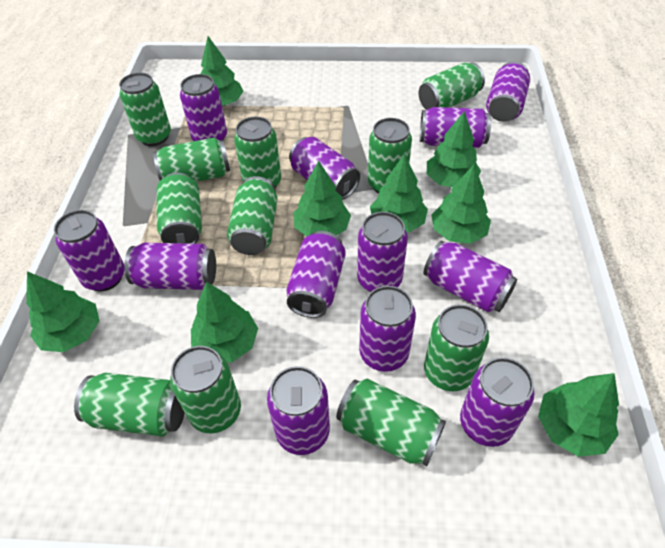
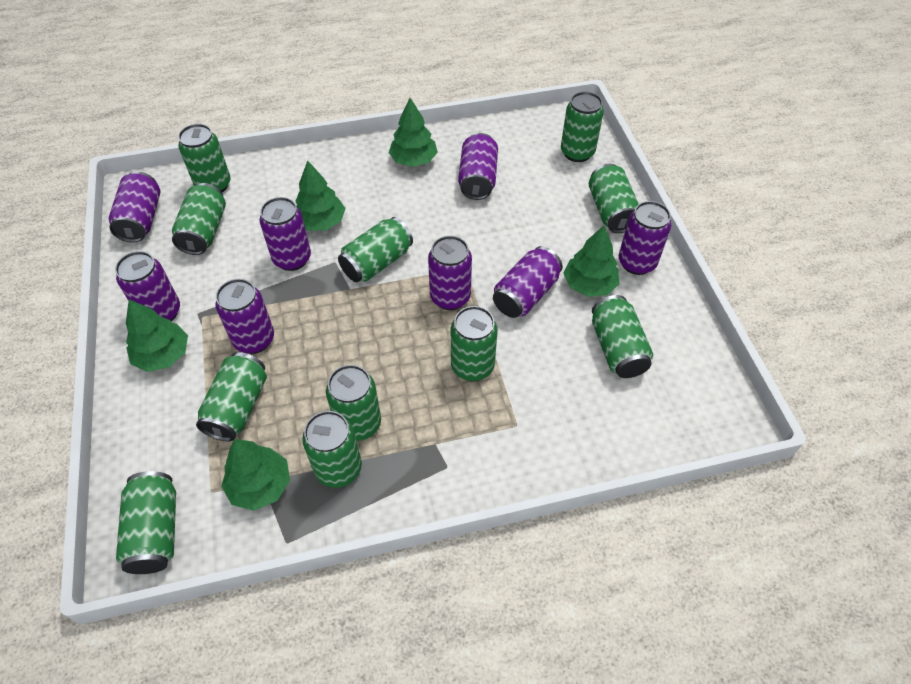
green tree: 8 -> 5
purple can: 12 -> 8

